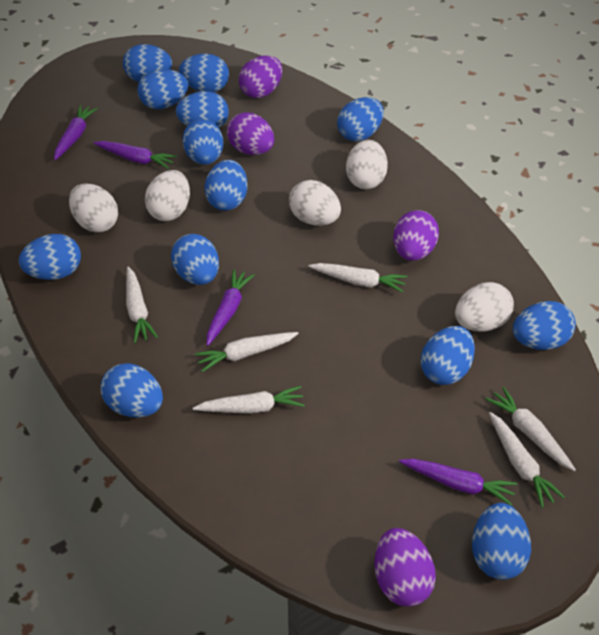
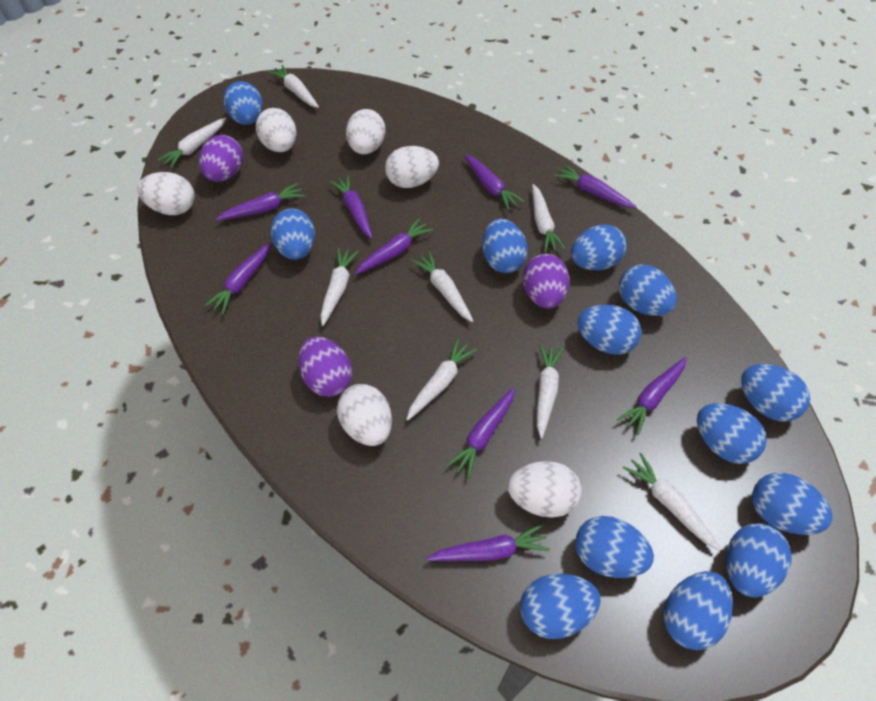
purple carrot: 4 -> 9
purple egg: 4 -> 3
white carrot: 6 -> 8
white egg: 5 -> 6

